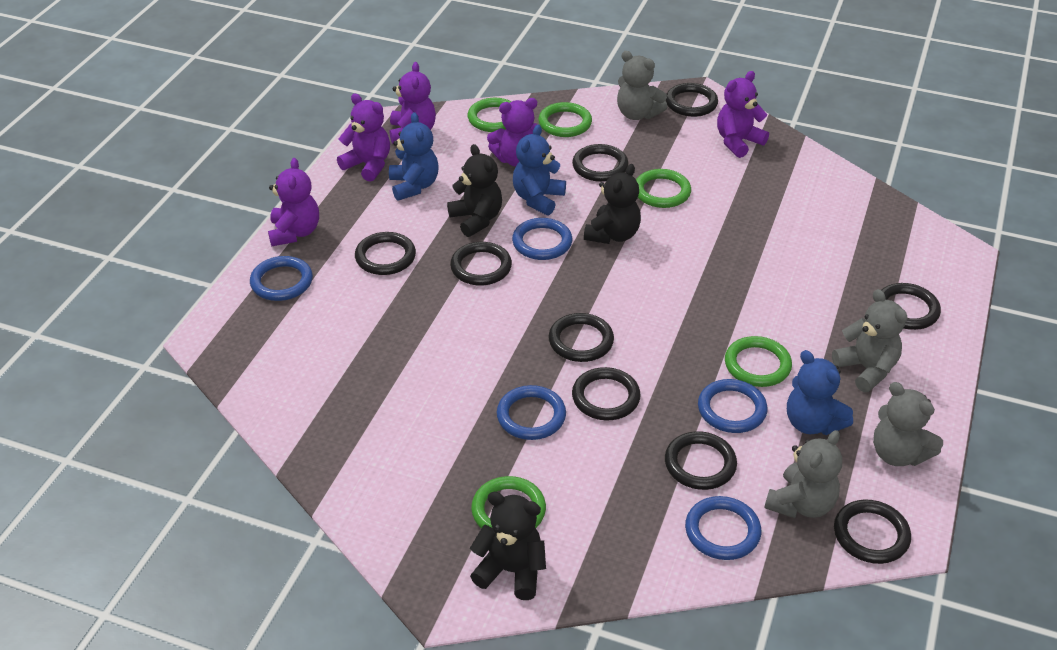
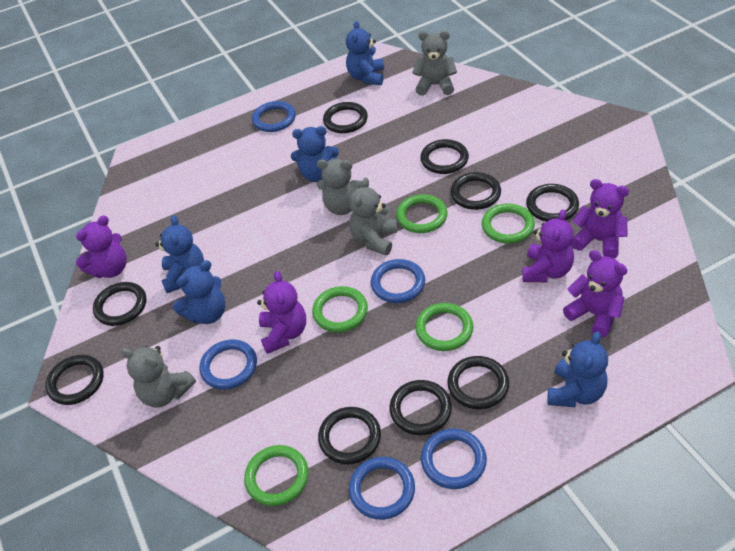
black teddy bear: 3 -> 0
blue teddy bear: 3 -> 5

